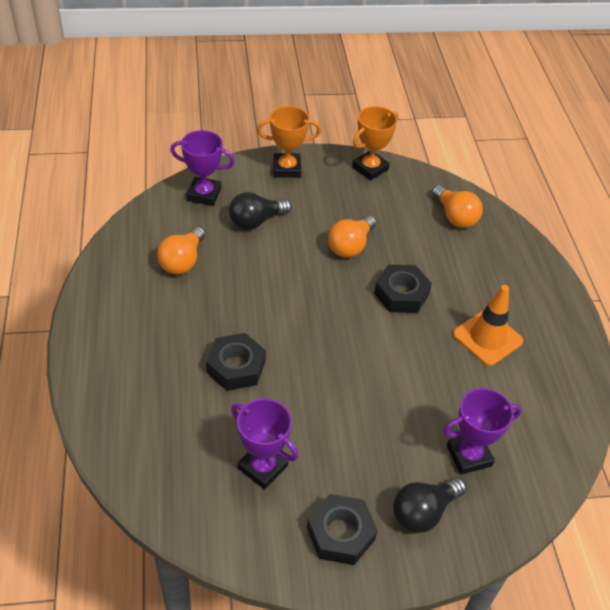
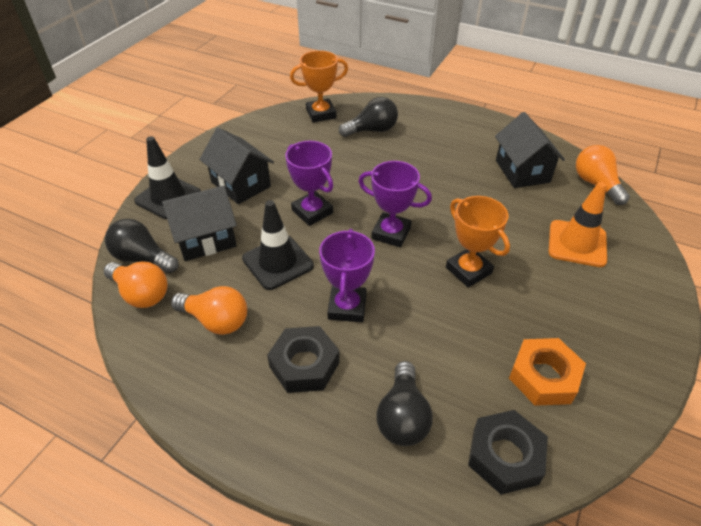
black house: 0 -> 3
black light bulb: 2 -> 3
black nut: 3 -> 2
black traffic cone: 0 -> 2
orange nut: 0 -> 1

